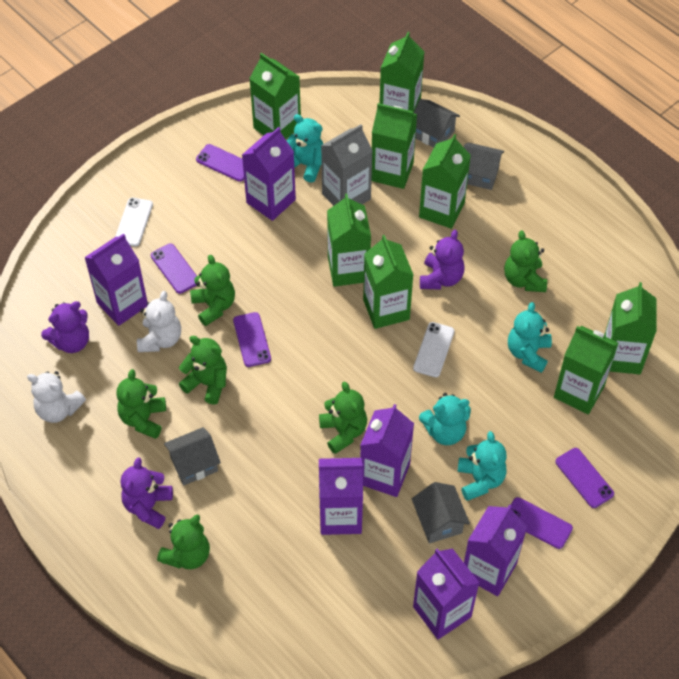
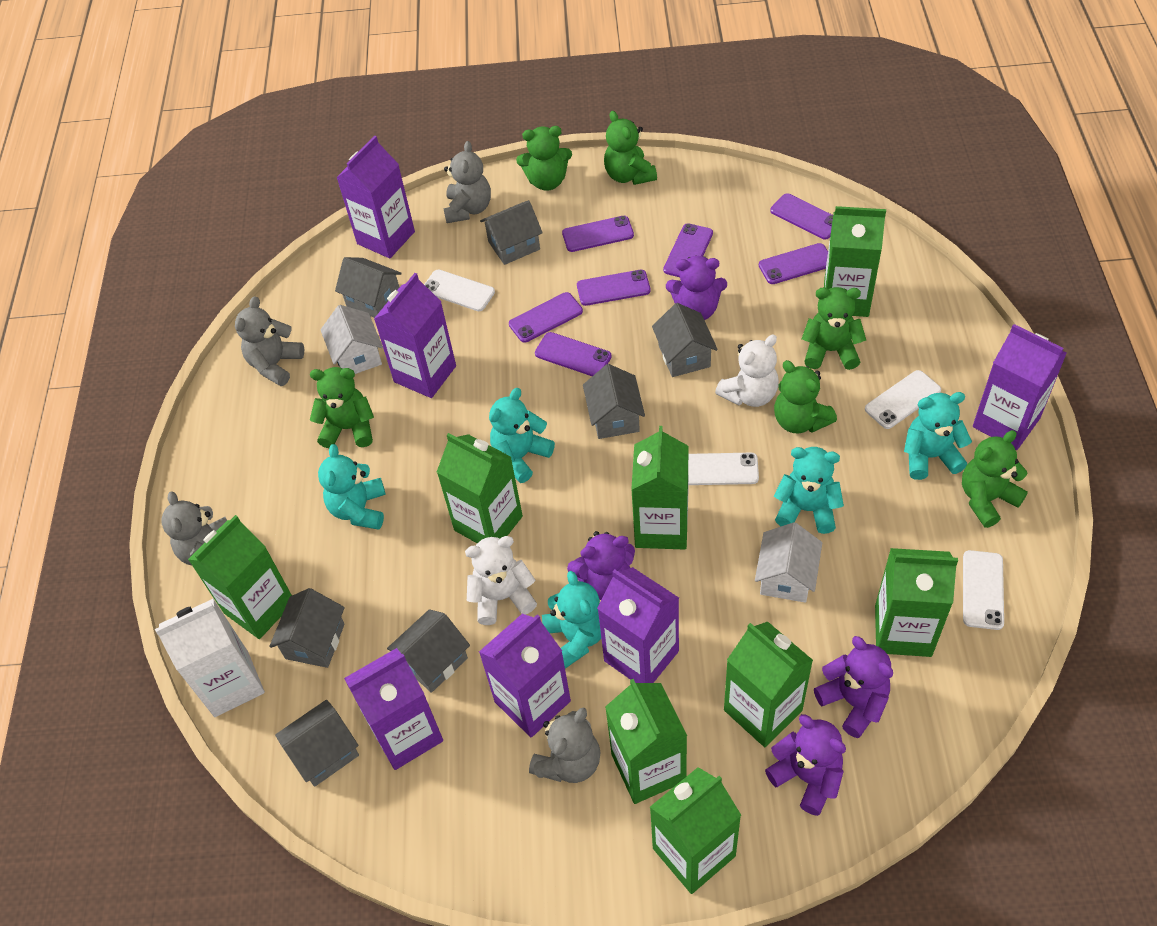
grey carton: 1 -> 0
grey house: 4 -> 7
grey teddy bear: 0 -> 4
purple phone: 5 -> 7
purple teddy bear: 3 -> 4
turquoise teddy bear: 4 -> 5
white carton: 0 -> 1
white house: 0 -> 2
white phone: 2 -> 4

